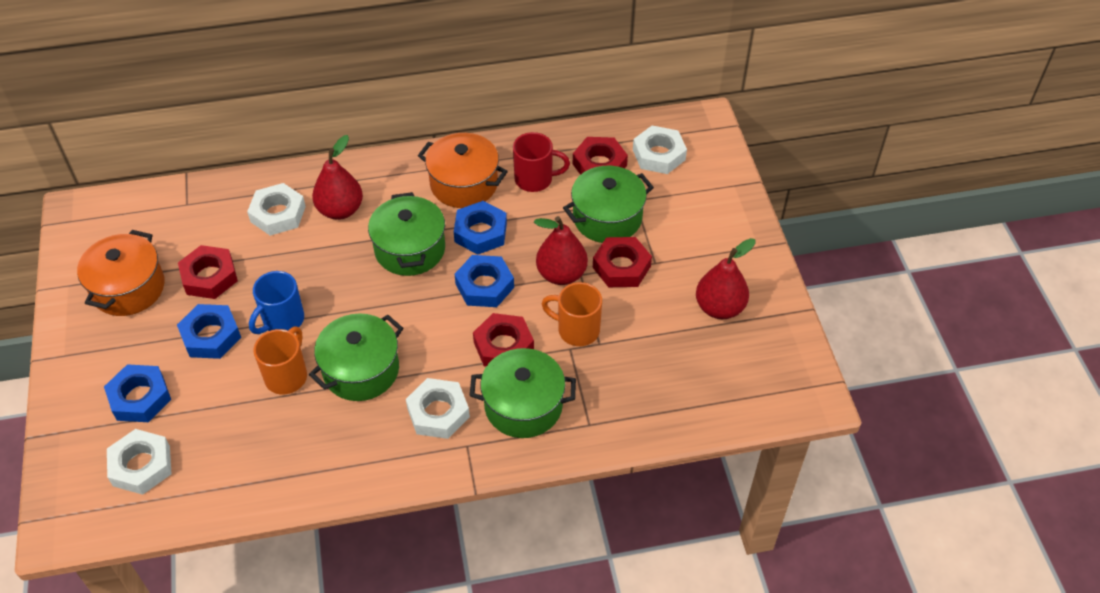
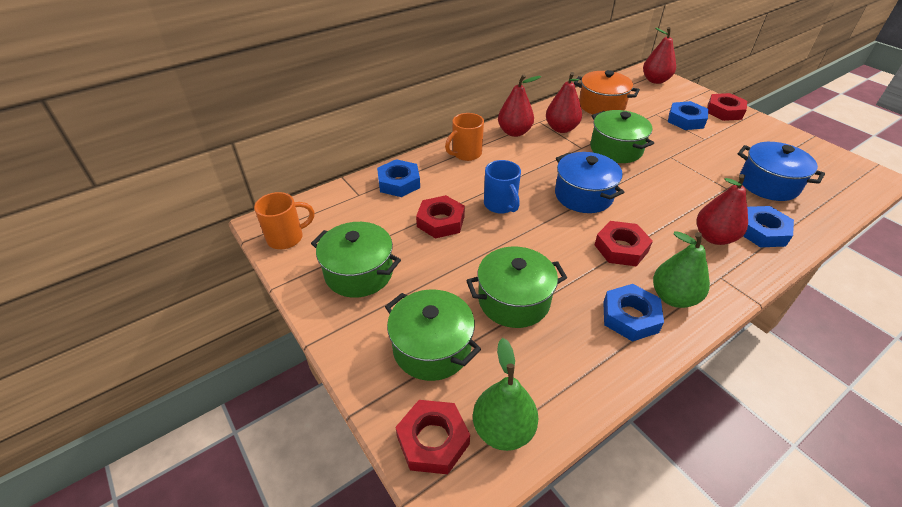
blue pot: 0 -> 2
green pear: 0 -> 2
orange pot: 2 -> 1
red mug: 1 -> 0
red pear: 3 -> 4
white nut: 4 -> 0

